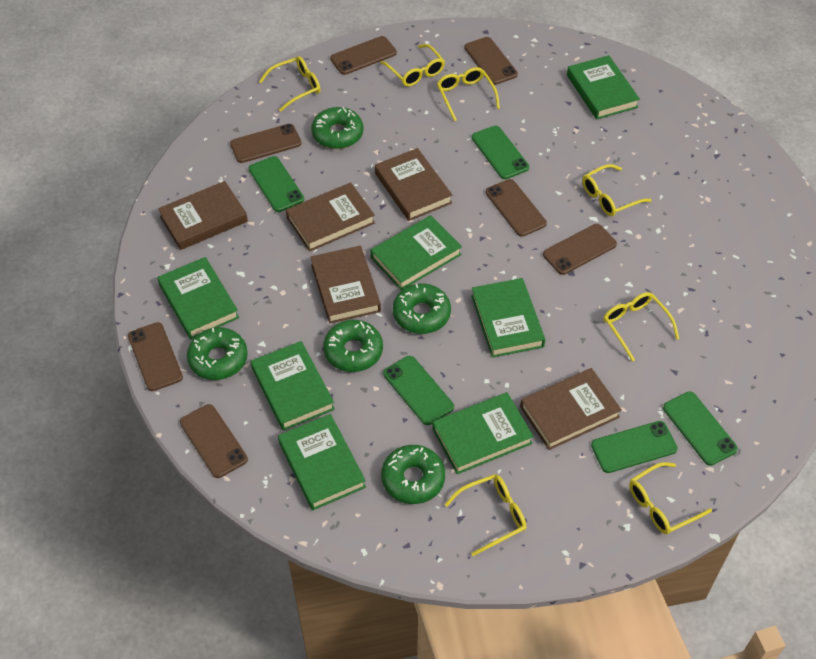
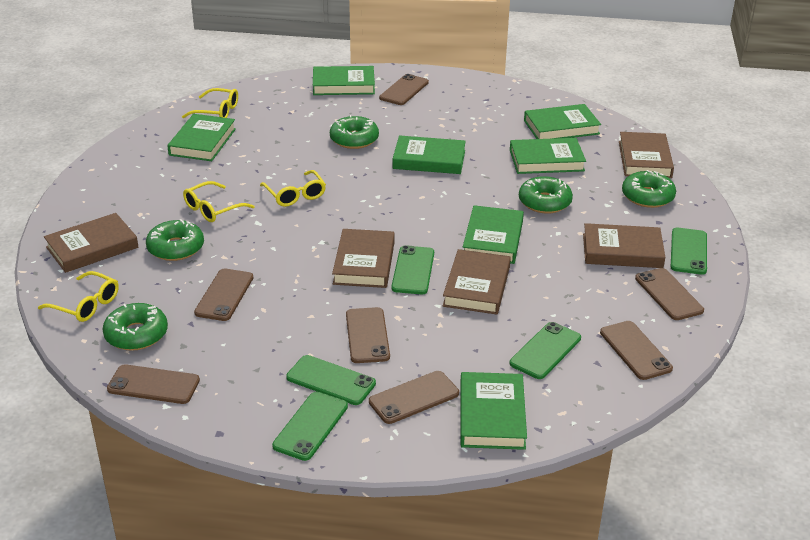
yellow glasses: 7 -> 4

